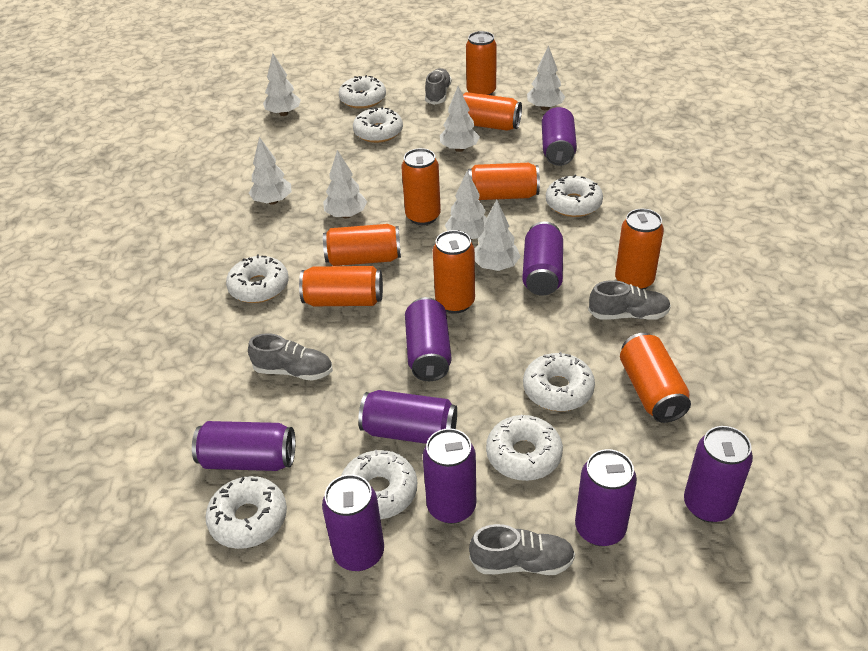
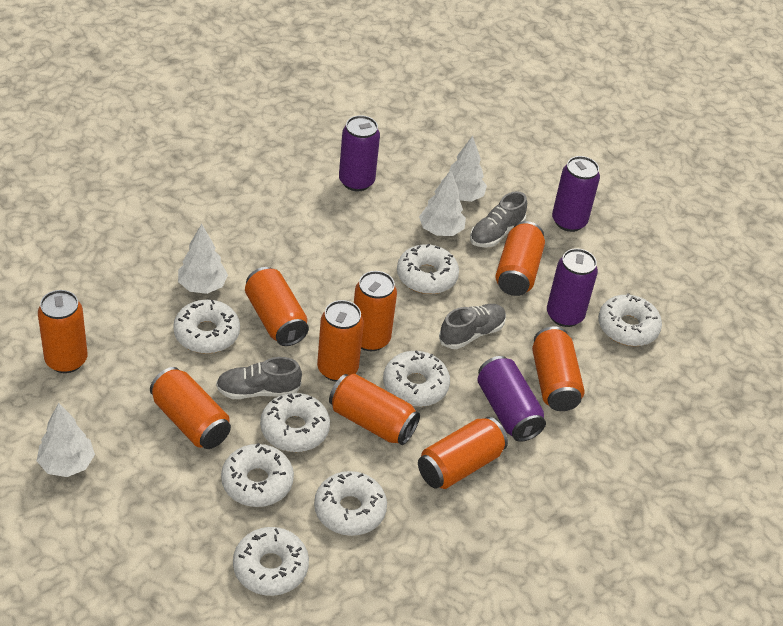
grey shoe: 4 -> 3
purple can: 9 -> 4
white tree: 7 -> 4

